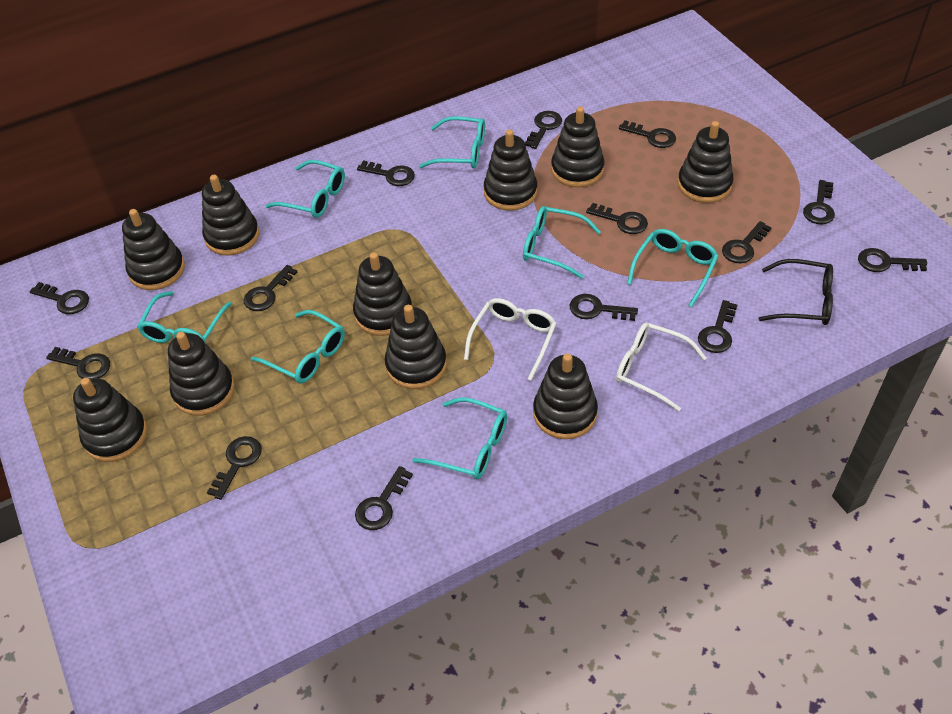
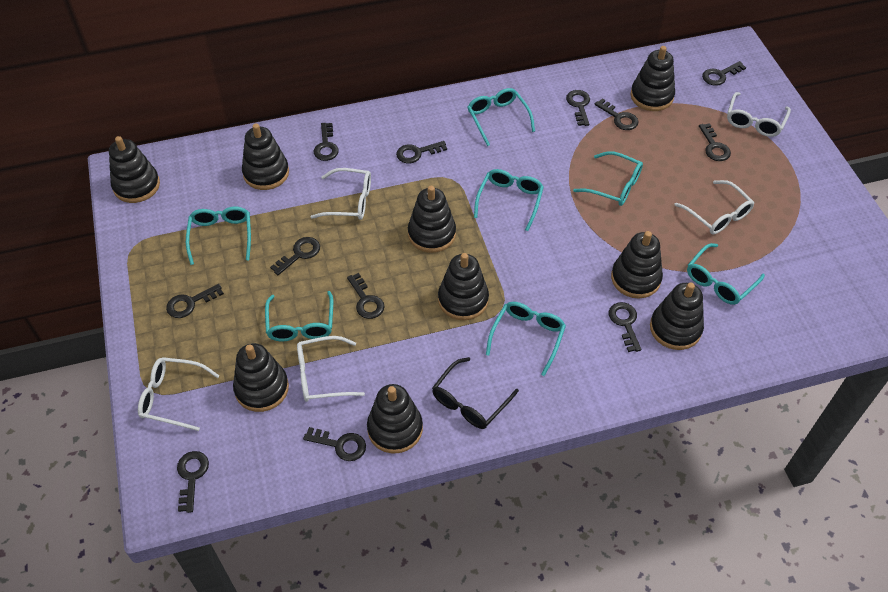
black key: 14 -> 12
black stacking toy: 10 -> 9
white glasses: 2 -> 5

